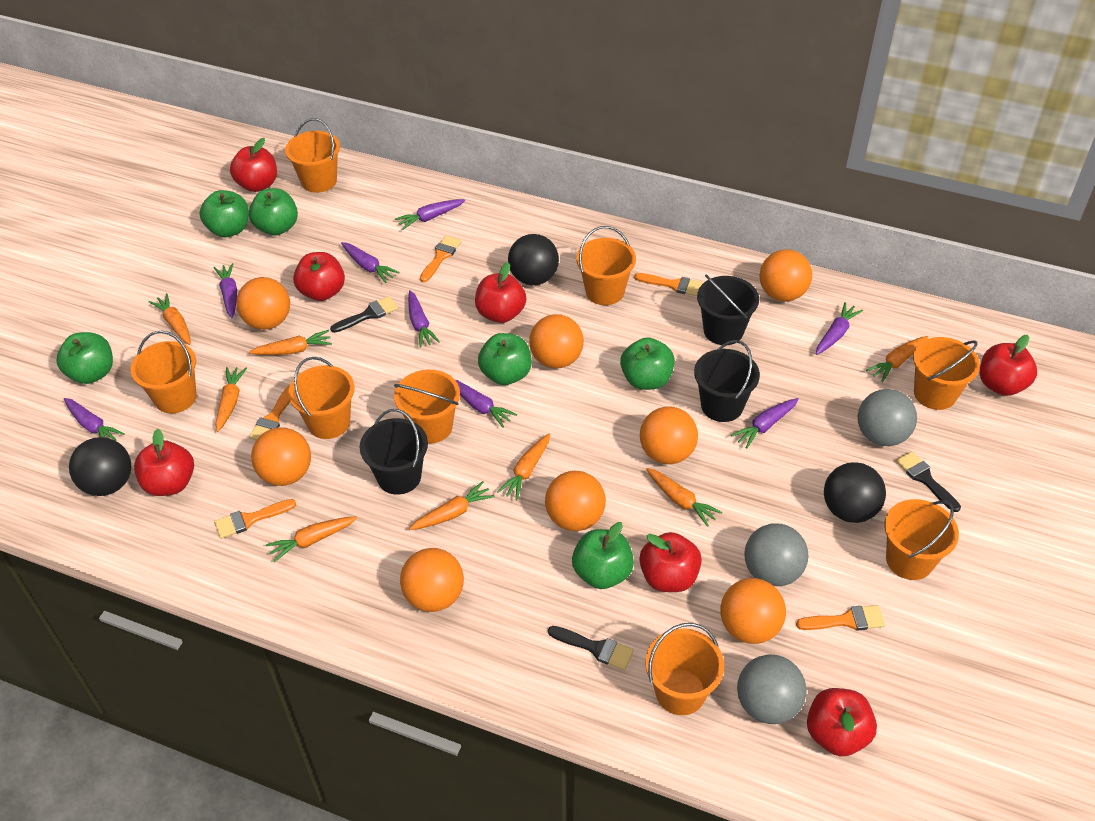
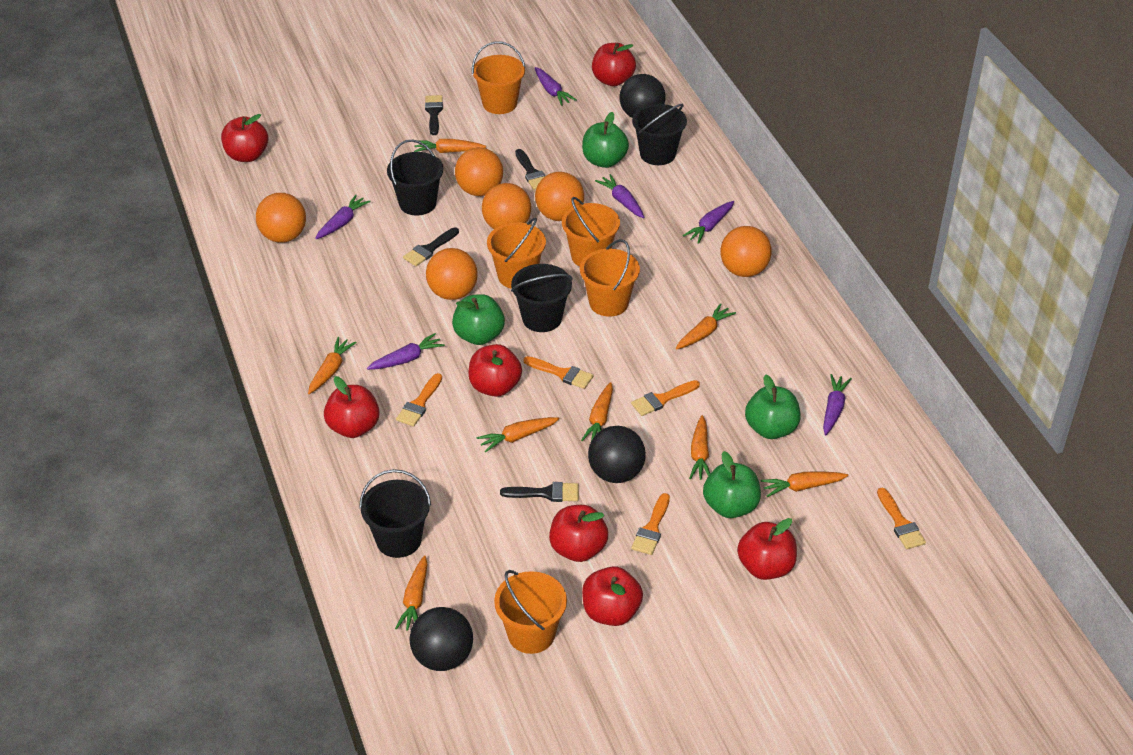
black brush: 3 -> 4
black bucket: 3 -> 4
green apple: 6 -> 4
grey ball: 3 -> 0
orange ball: 8 -> 6
orange bucket: 8 -> 5
purple carrot: 8 -> 6

